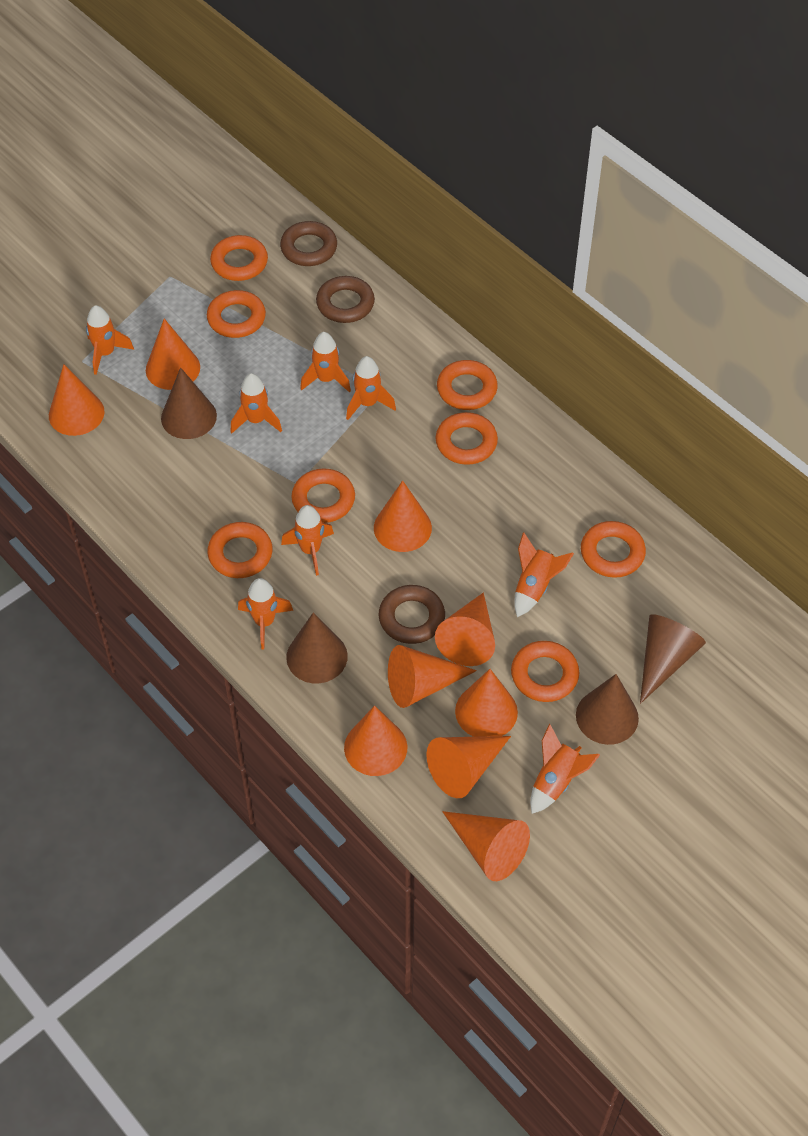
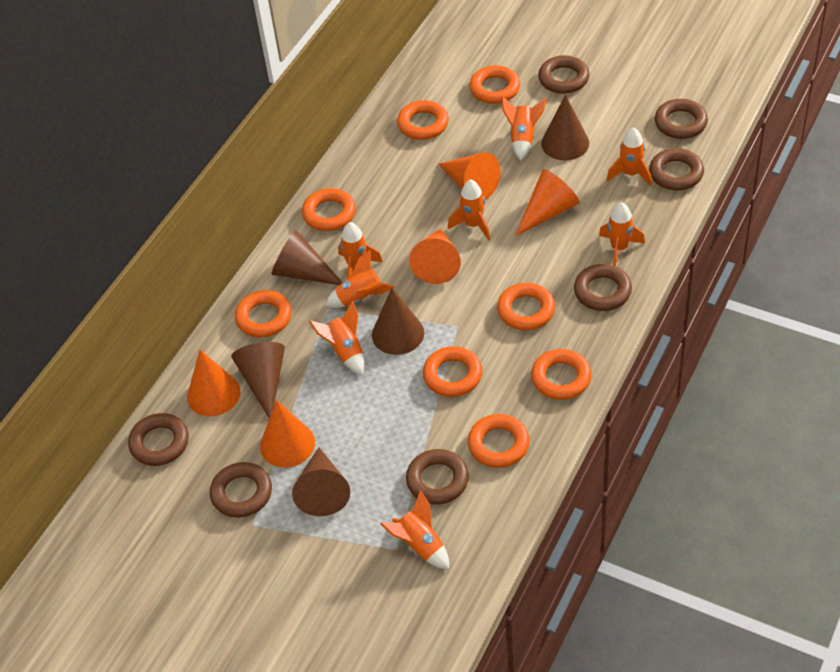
brown cone: 4 -> 5
brown ring: 3 -> 7
orange cone: 9 -> 5

